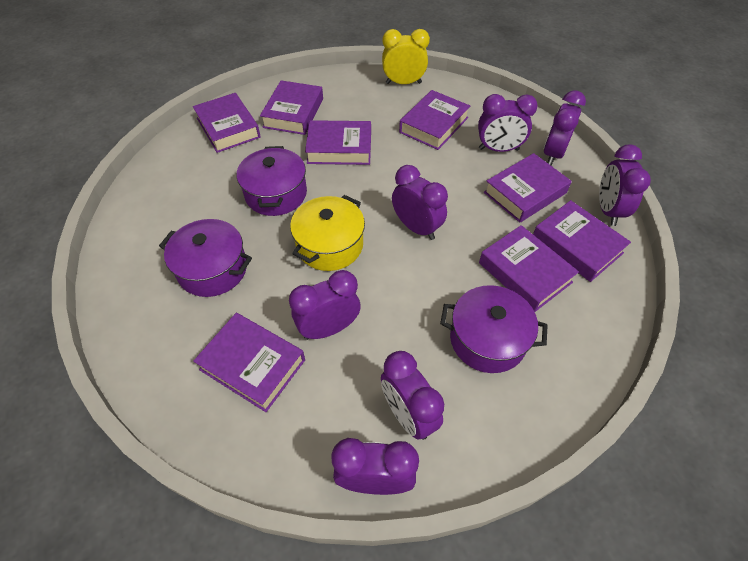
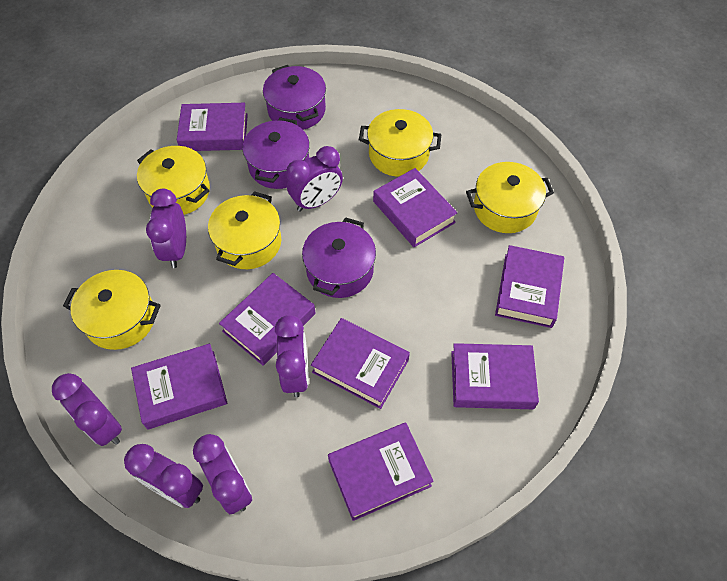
purple clock: 7 -> 6
yellow clock: 1 -> 0
yellow pot: 1 -> 5

